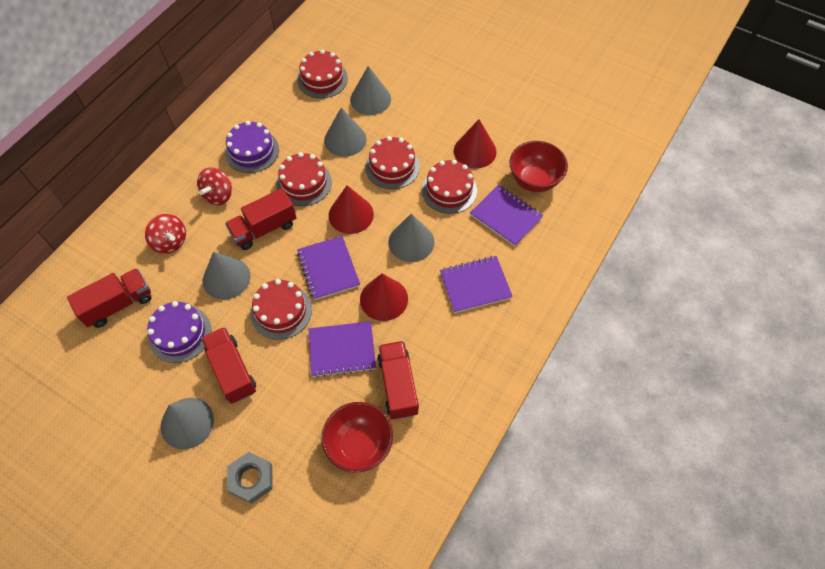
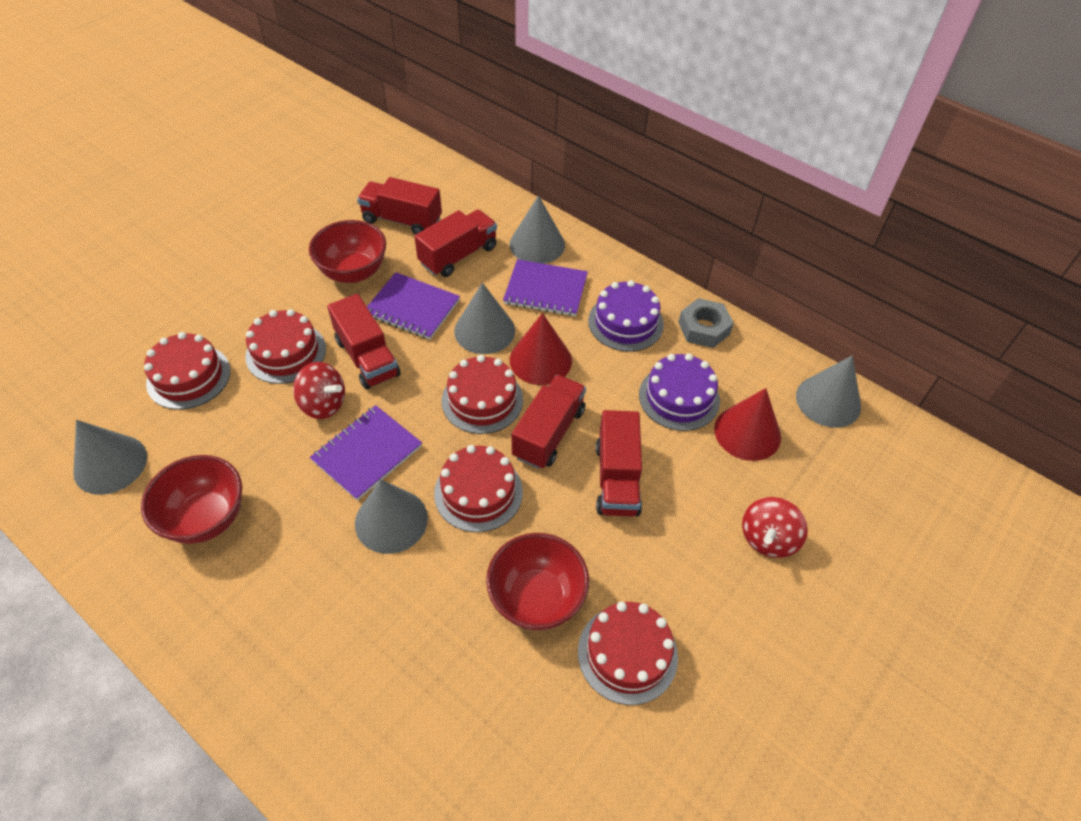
purple notebook: 4 -> 3
red bowl: 2 -> 3
red cone: 3 -> 2
red truck: 4 -> 5

